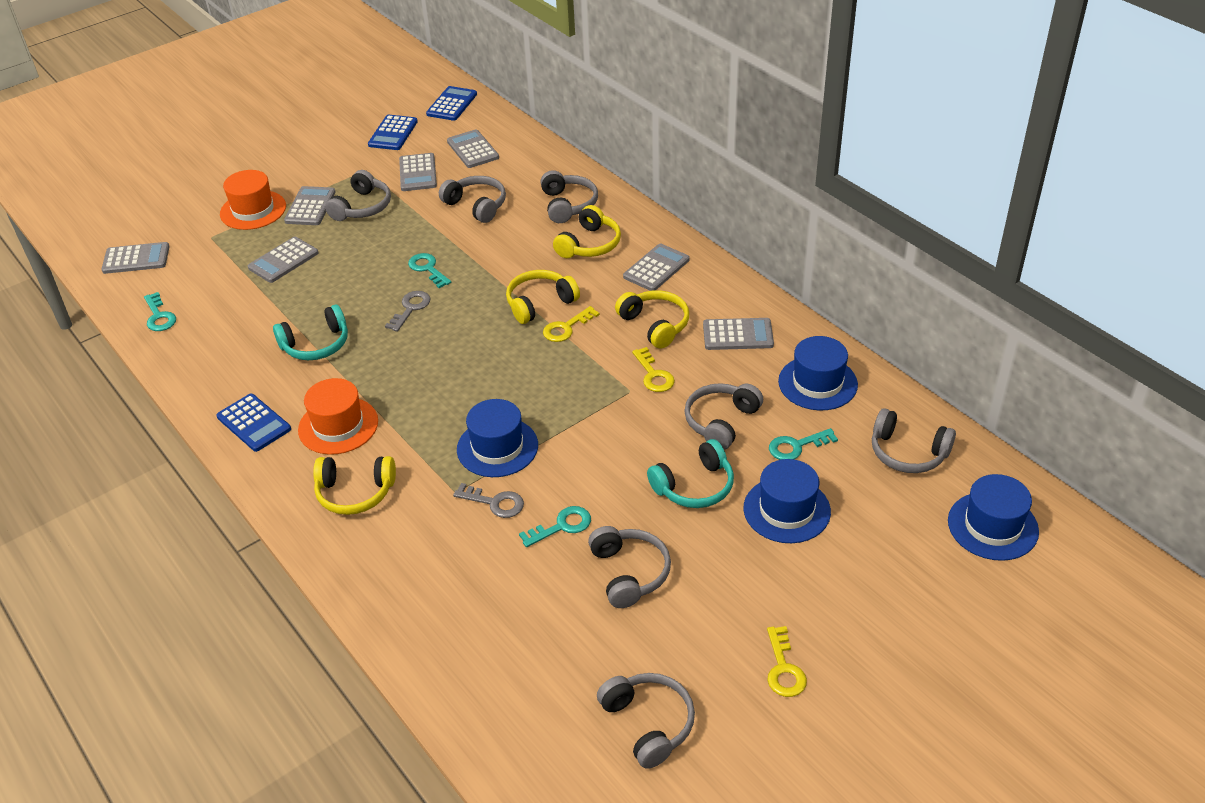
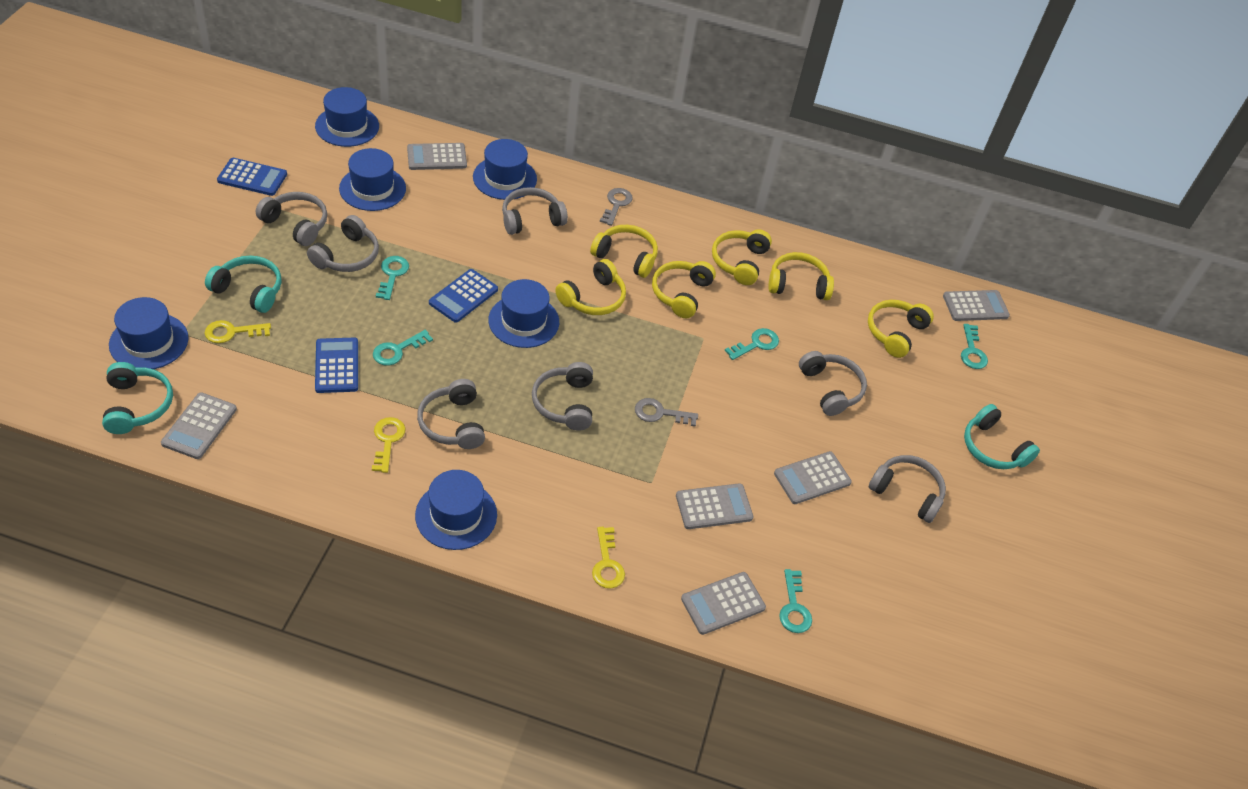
blue hat: 4 -> 6
grey calculator: 7 -> 6
orange hat: 2 -> 0
turquoise headphones: 2 -> 3
turquoise key: 4 -> 5
yellow headphones: 4 -> 6

